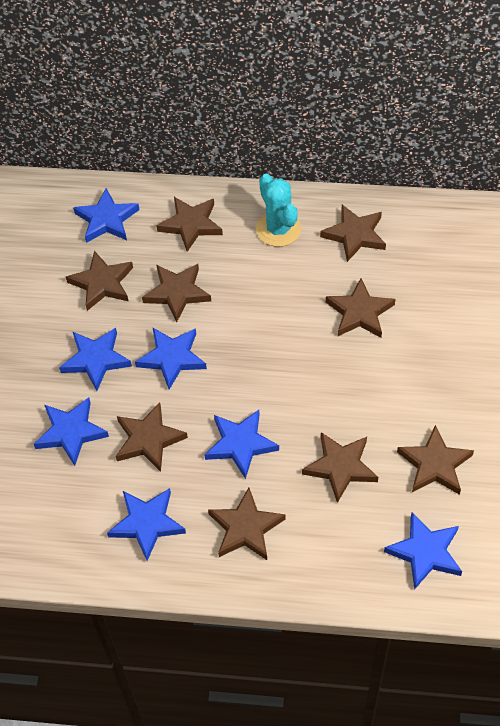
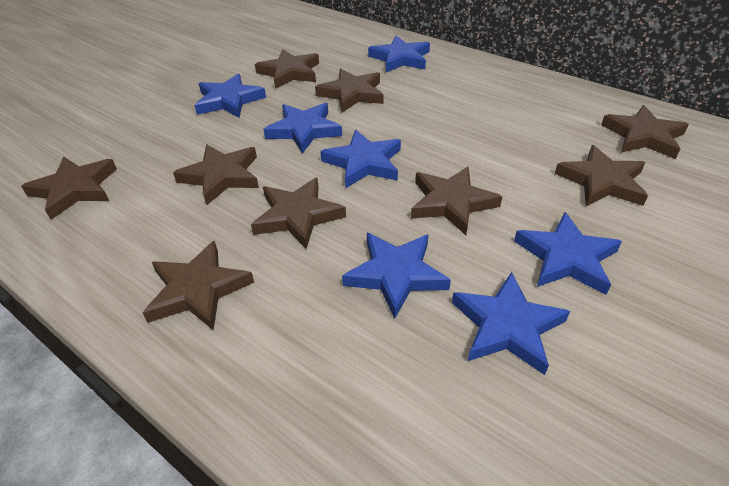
turquoise cactus: 1 -> 0

